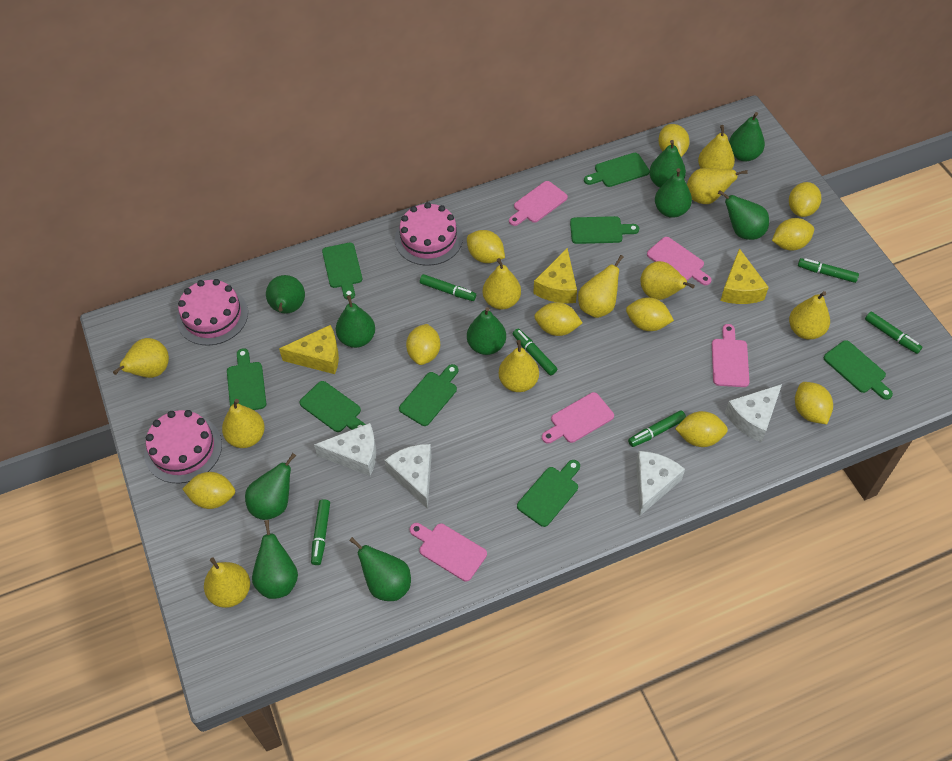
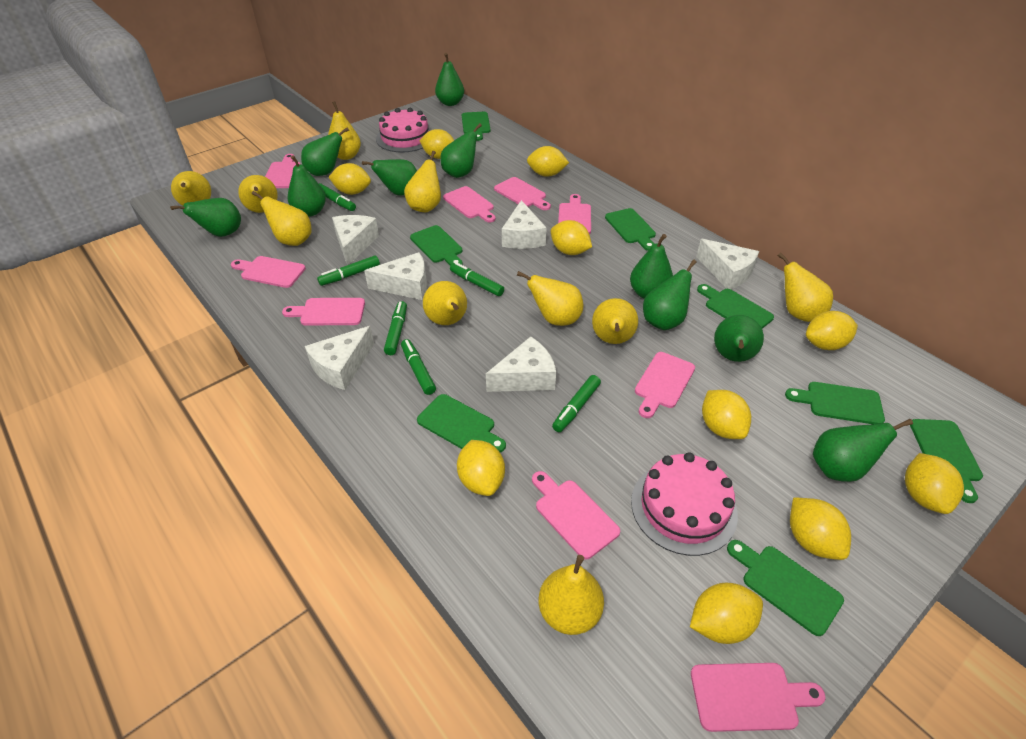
pink cake: 3 -> 2
pink cutting board: 5 -> 9
white cheese: 4 -> 6
yellow cheese: 3 -> 0

